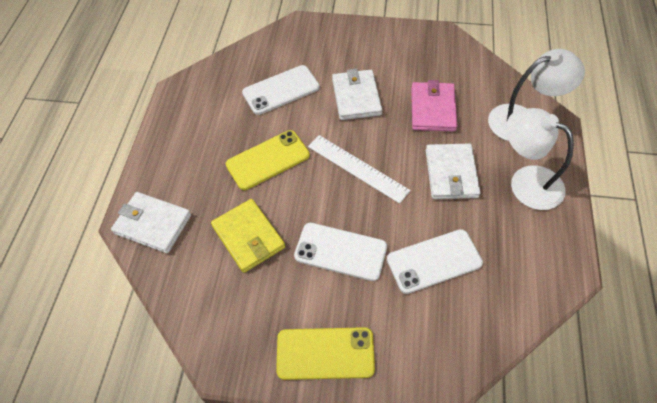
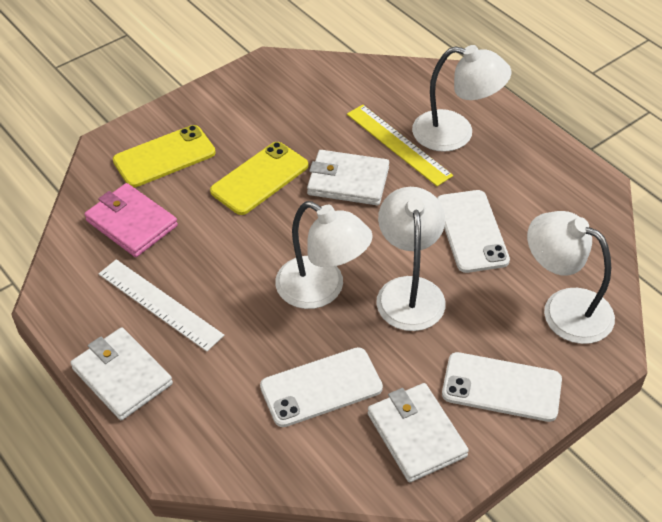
white lamp: 2 -> 4
yellow ruler: 0 -> 1
yellow wallet: 1 -> 0

